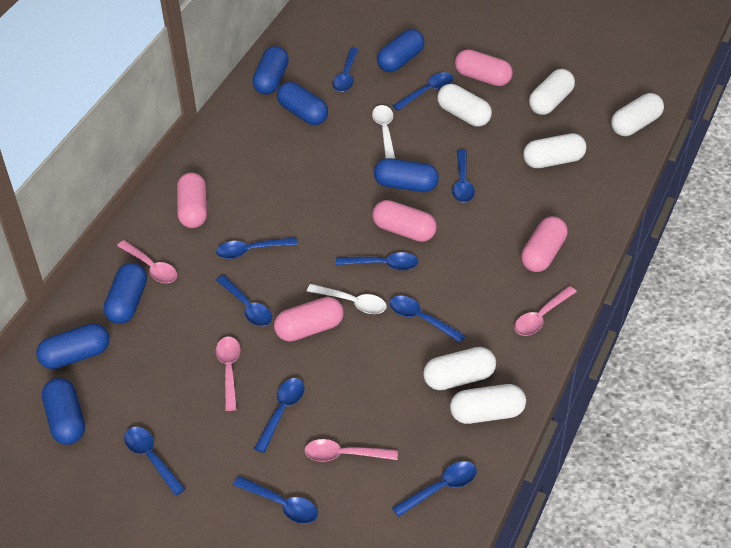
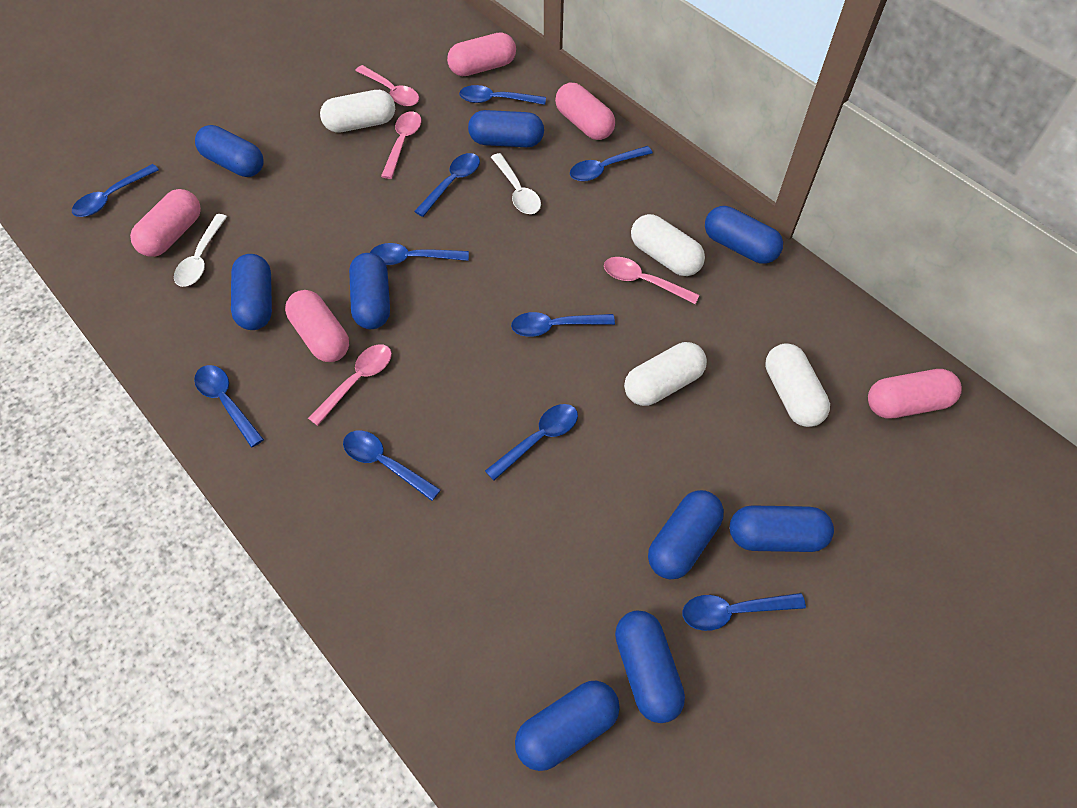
blue capsule: 7 -> 9
blue spoon: 11 -> 10
white capsule: 6 -> 4

